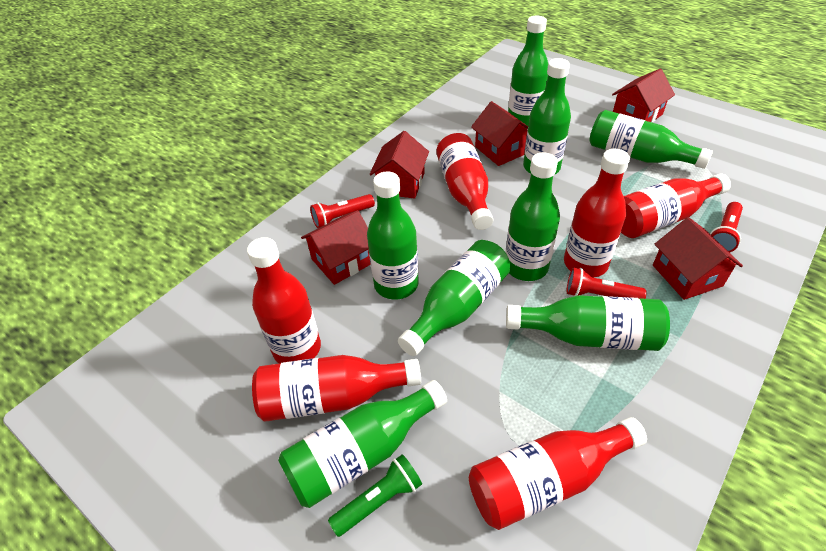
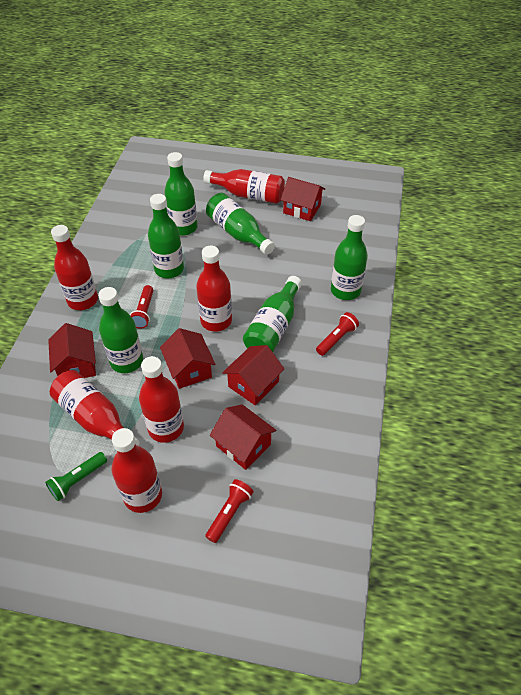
green bottle: 8 -> 6

